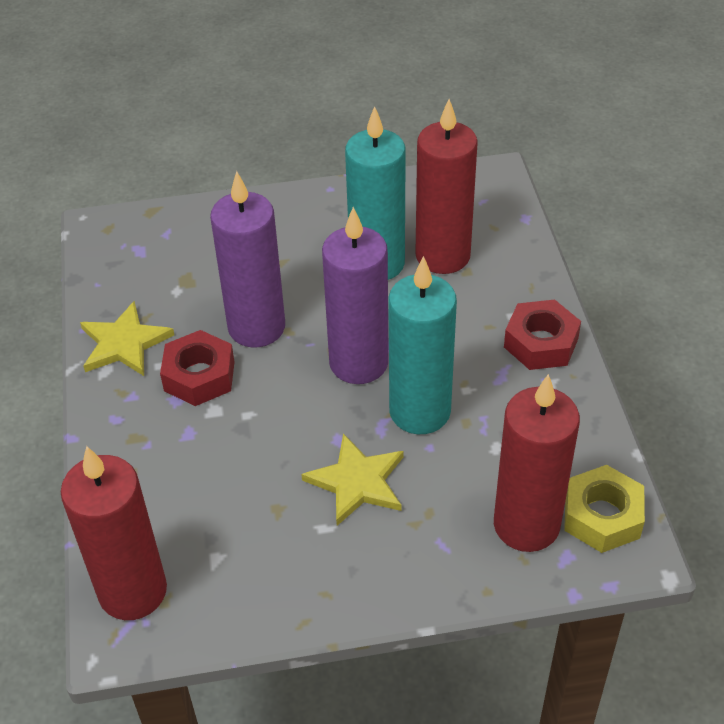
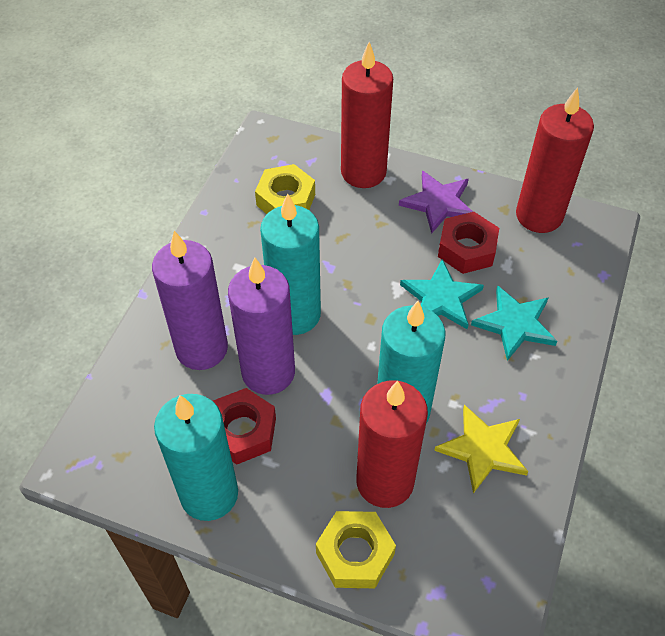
purple star: 0 -> 1
turquoise candle: 2 -> 3
turquoise star: 0 -> 2
yellow nut: 1 -> 2
yellow star: 2 -> 1

